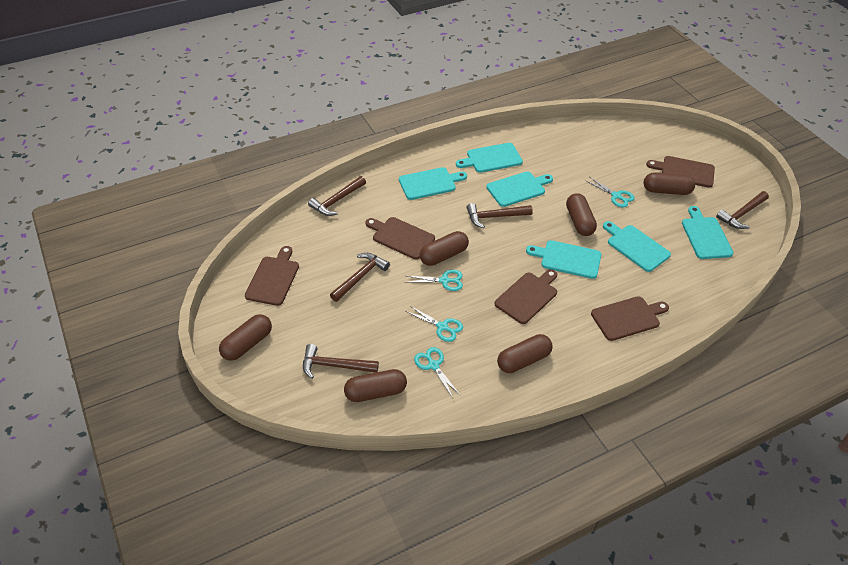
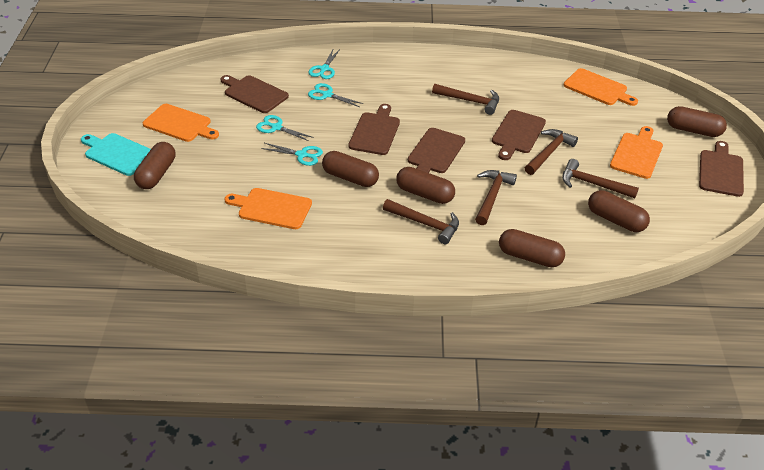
orange cutting board: 0 -> 4
turquoise cutting board: 6 -> 1

